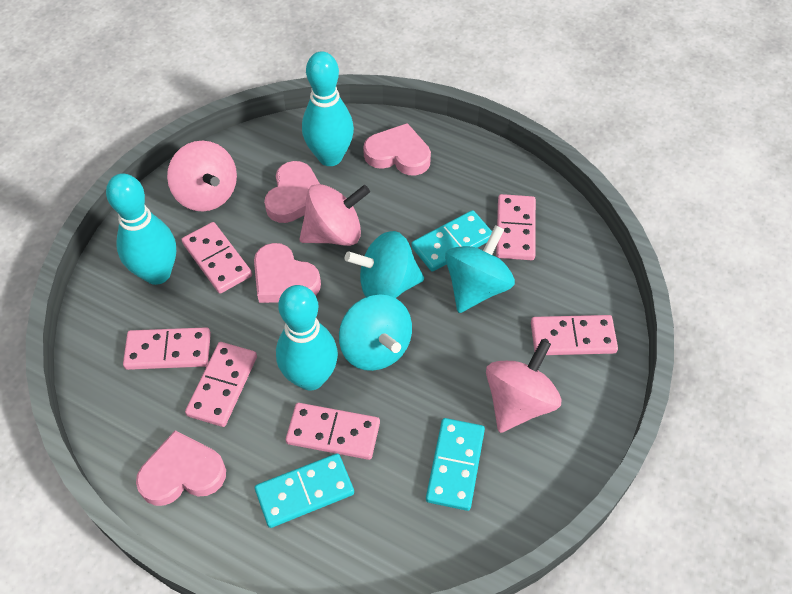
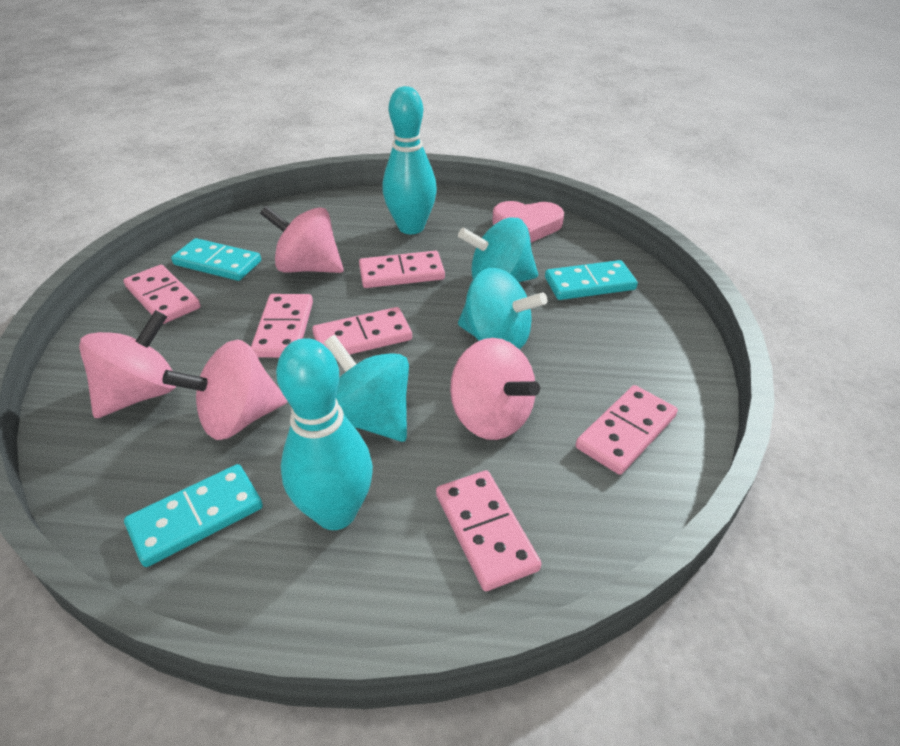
pink heart: 4 -> 1
pink spinning top: 3 -> 4
turquoise bowling pin: 3 -> 2

